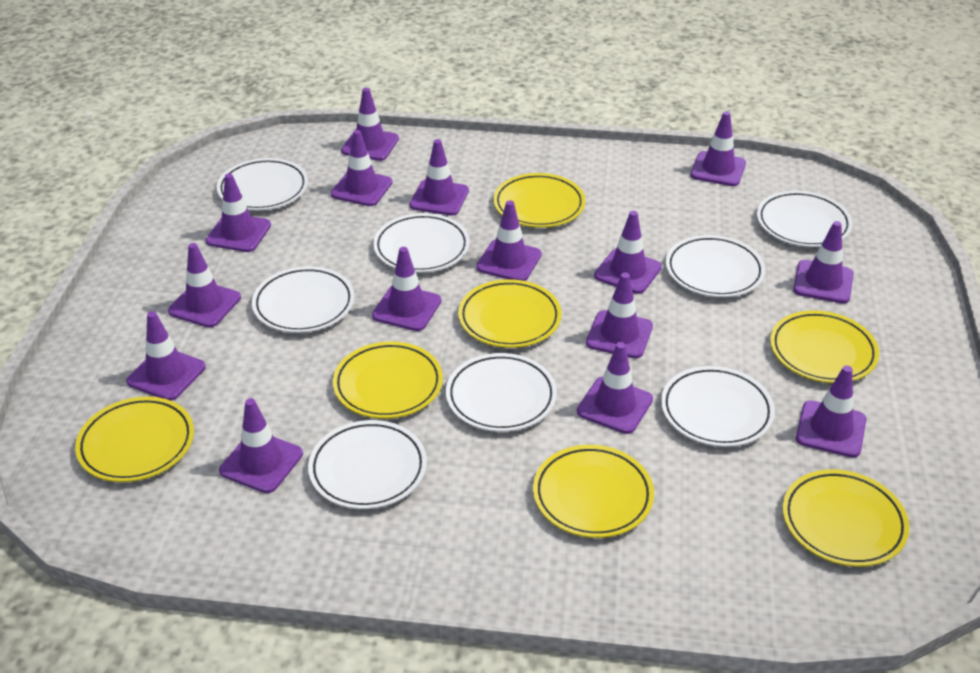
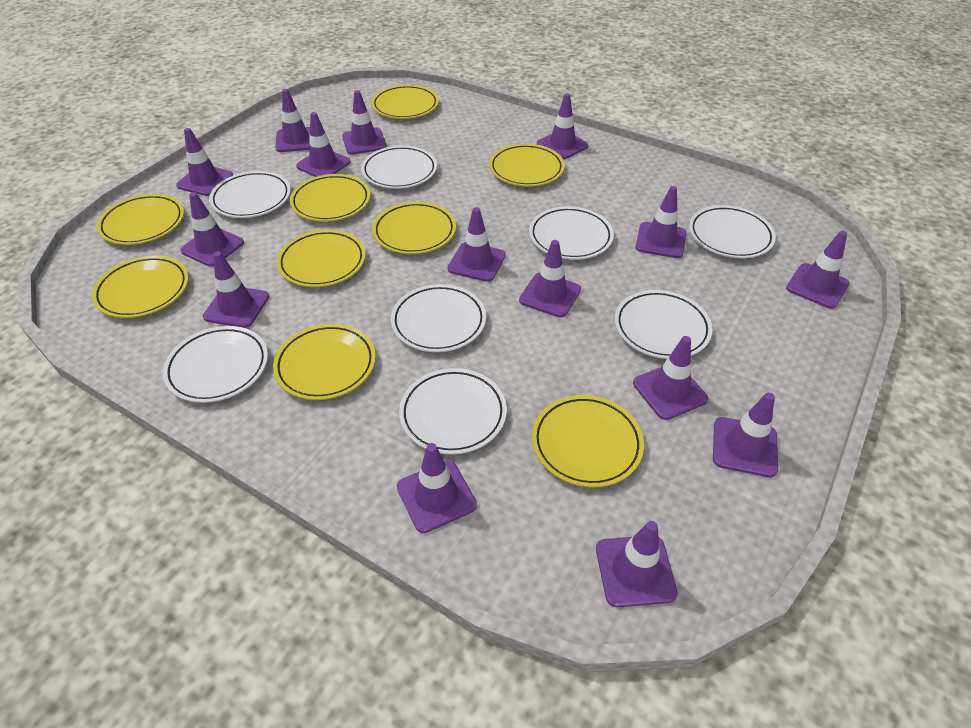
yellow plate: 7 -> 9

